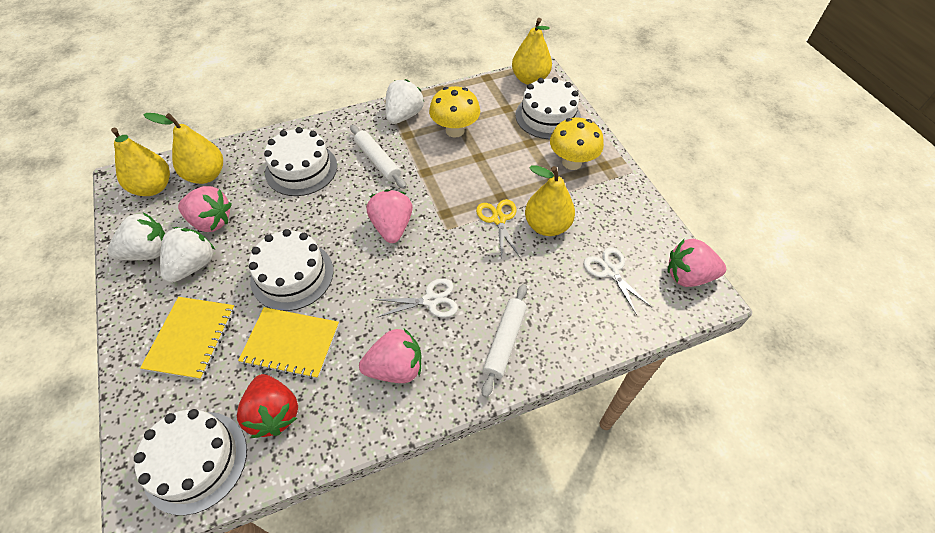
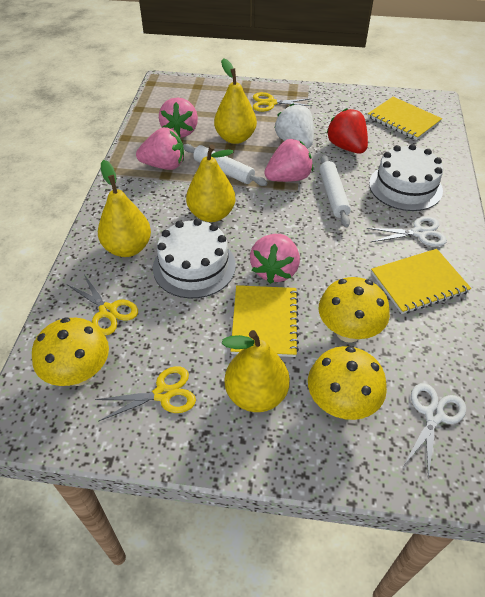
white cake: 4 -> 2
white strawberry: 3 -> 1
yellow mushroom: 2 -> 3
yellow notebook: 2 -> 3
yellow scissors: 1 -> 3

